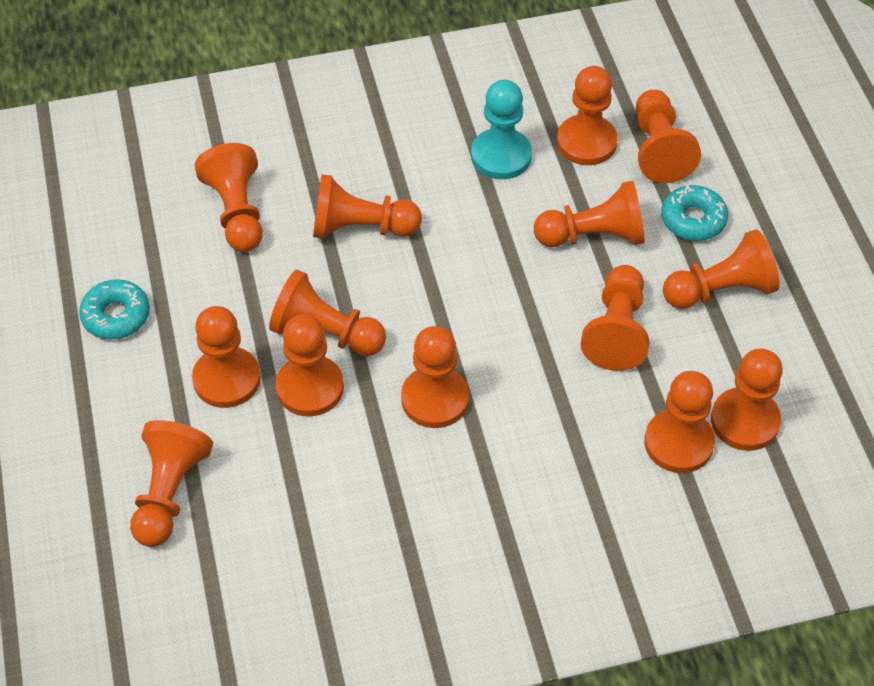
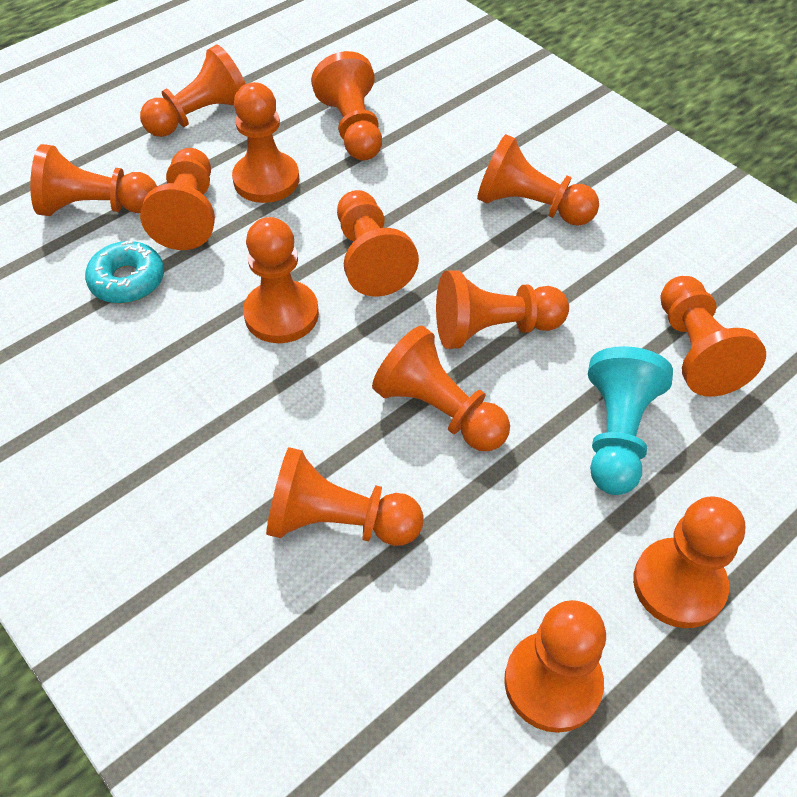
turquoise donut: 2 -> 1

